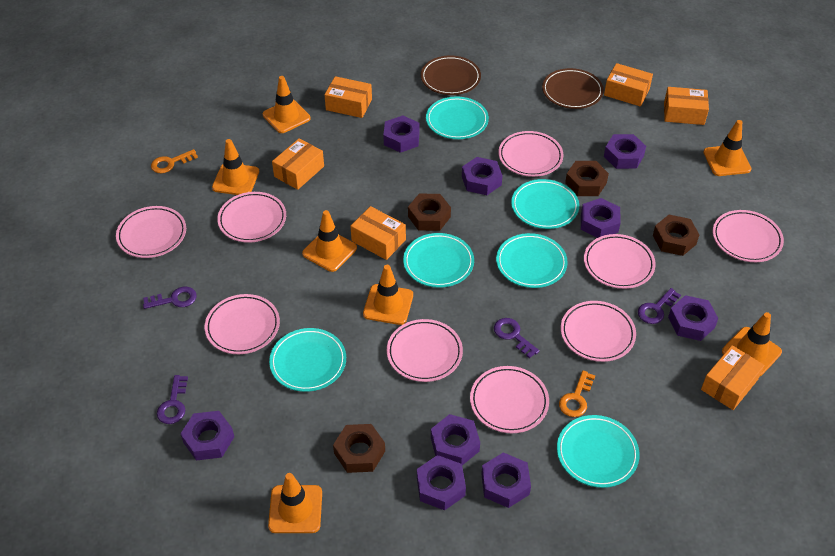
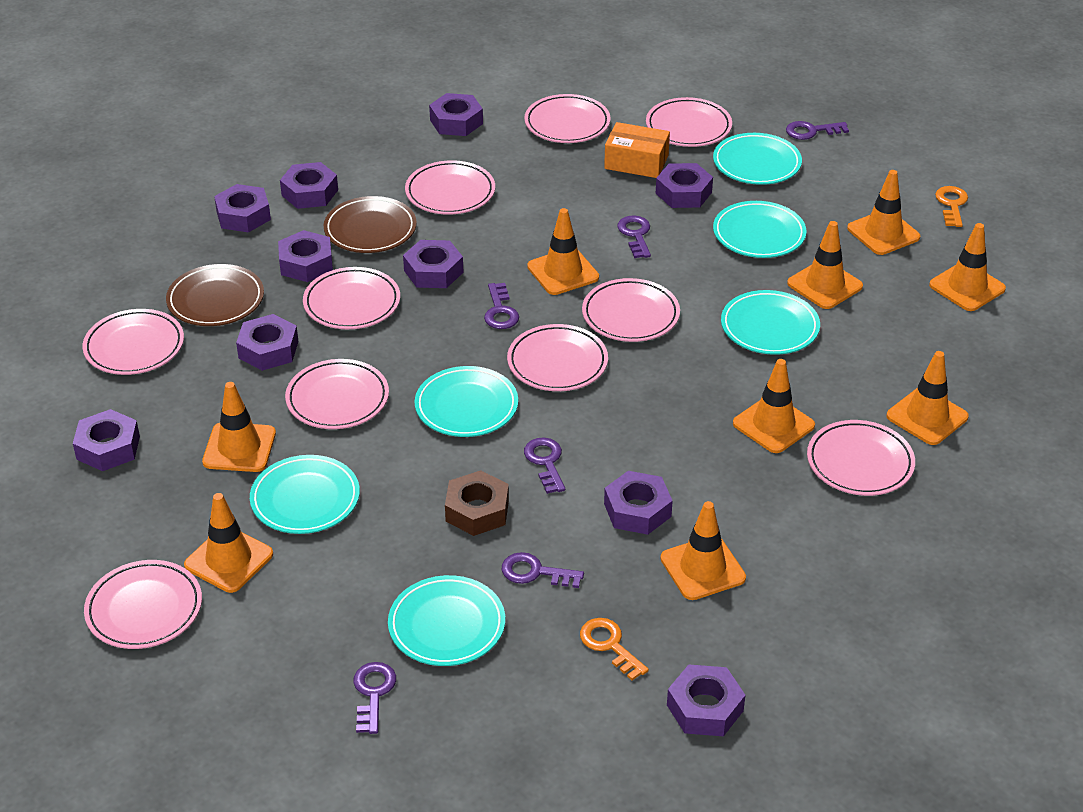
brown nut: 4 -> 1
orange box: 6 -> 1
orange traffic cone: 7 -> 9
pink plate: 9 -> 10
purple key: 4 -> 6
purple nut: 9 -> 10

